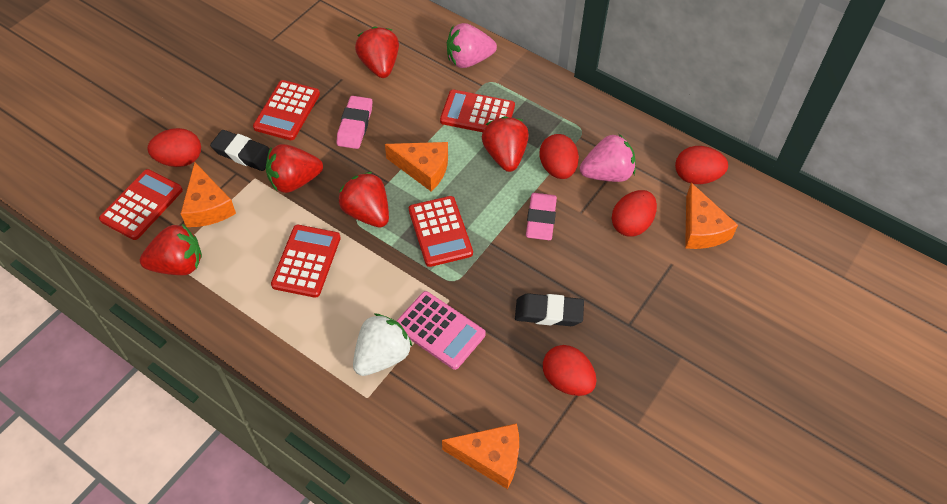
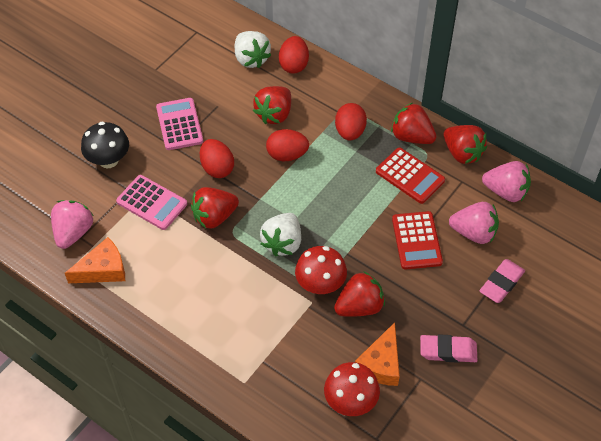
black eraser: 2 -> 0
black mushroom: 0 -> 1
orange cheese: 4 -> 2
pink calculator: 1 -> 2
pink strawberry: 2 -> 3
red calculator: 5 -> 2
red egg: 5 -> 4
red mushroom: 0 -> 2
white strawberry: 1 -> 2

